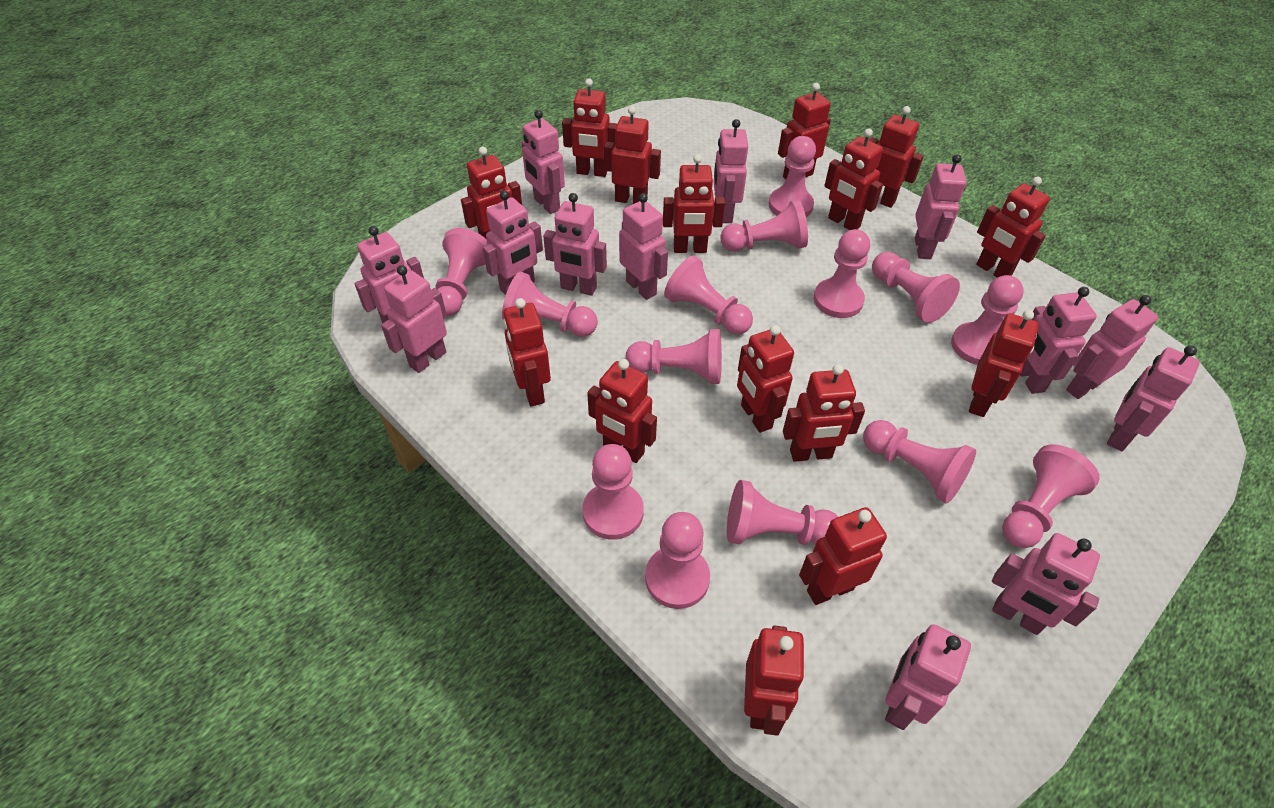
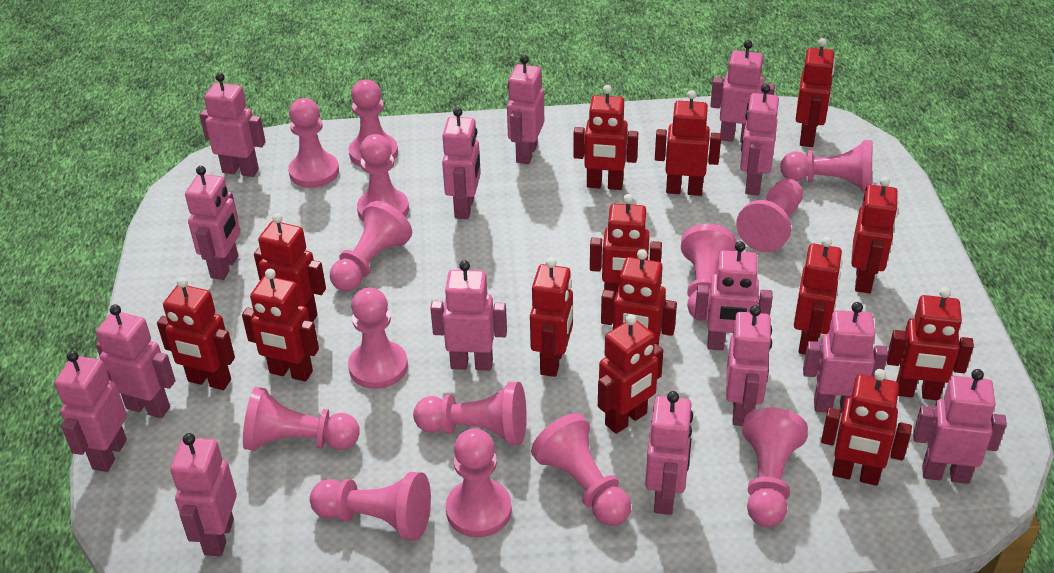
pink robot: 13 -> 15
red robot: 15 -> 14

